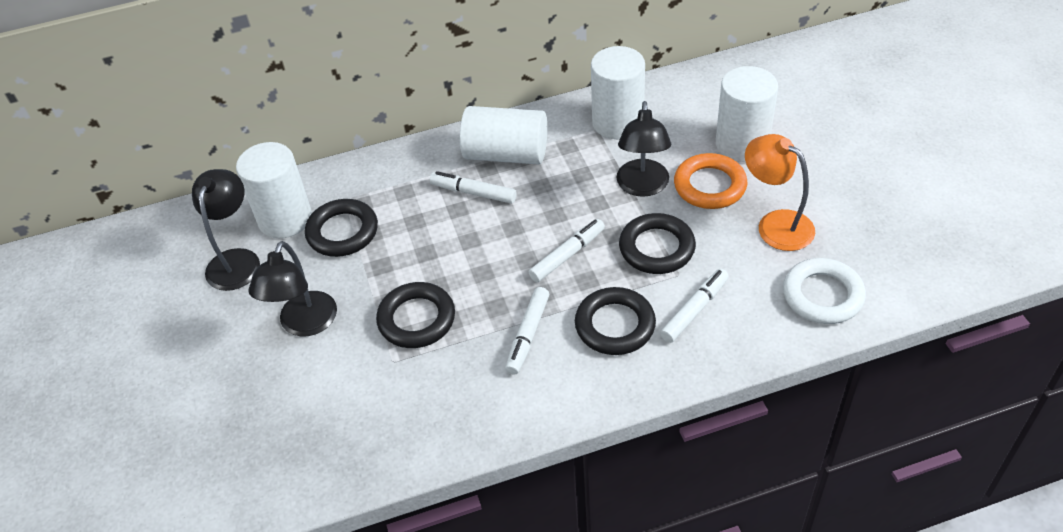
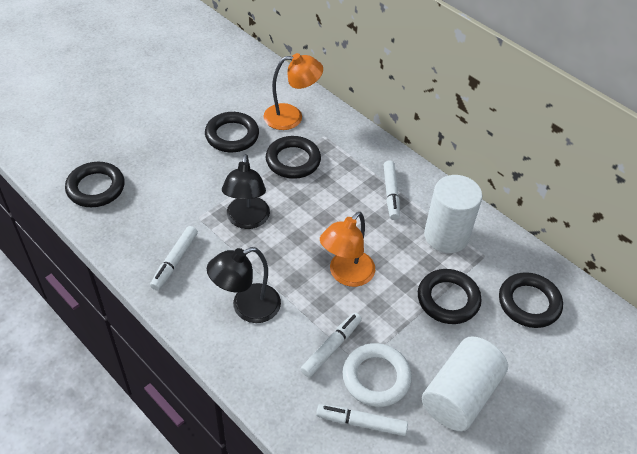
black lamp: 3 -> 2
black ring: 4 -> 5
orange lamp: 1 -> 2
orange ring: 1 -> 0
white cylinder: 4 -> 2

